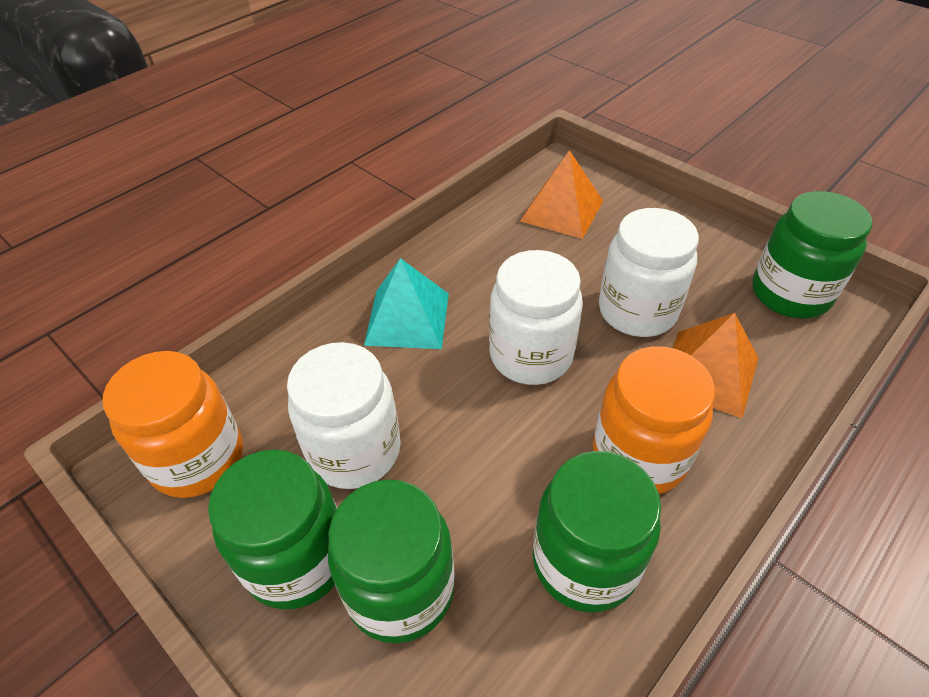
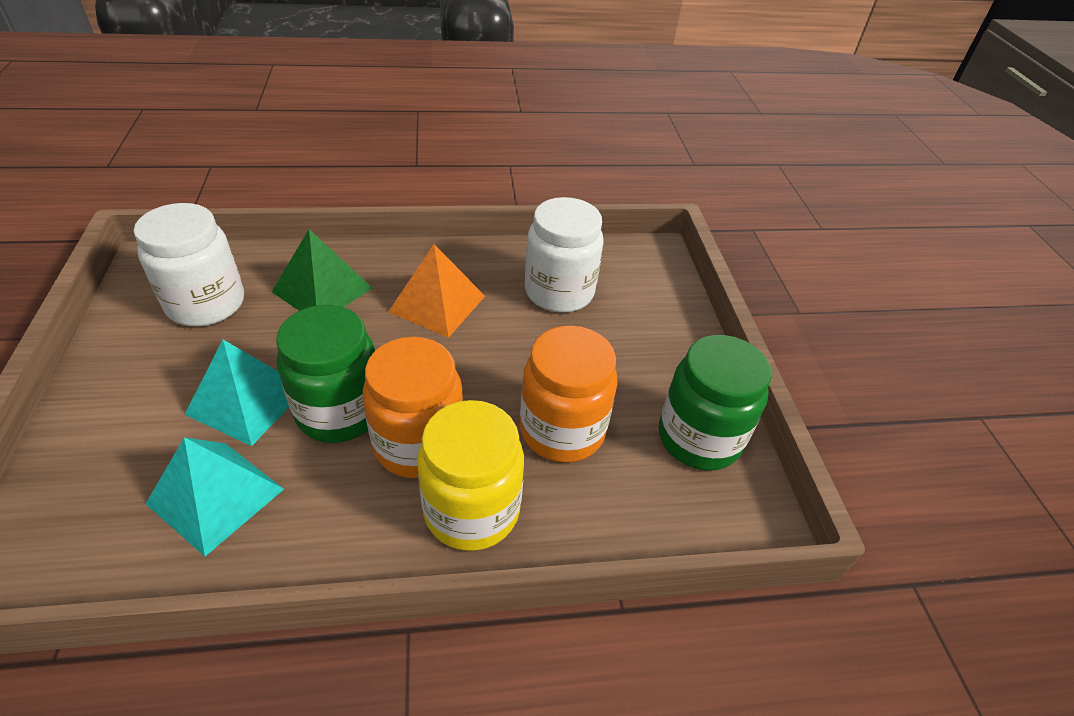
green jar: 4 -> 2
green pyramid: 0 -> 1
orange pyramid: 2 -> 1
turquoise pyramid: 1 -> 2
white jar: 3 -> 2
yellow jar: 0 -> 1

